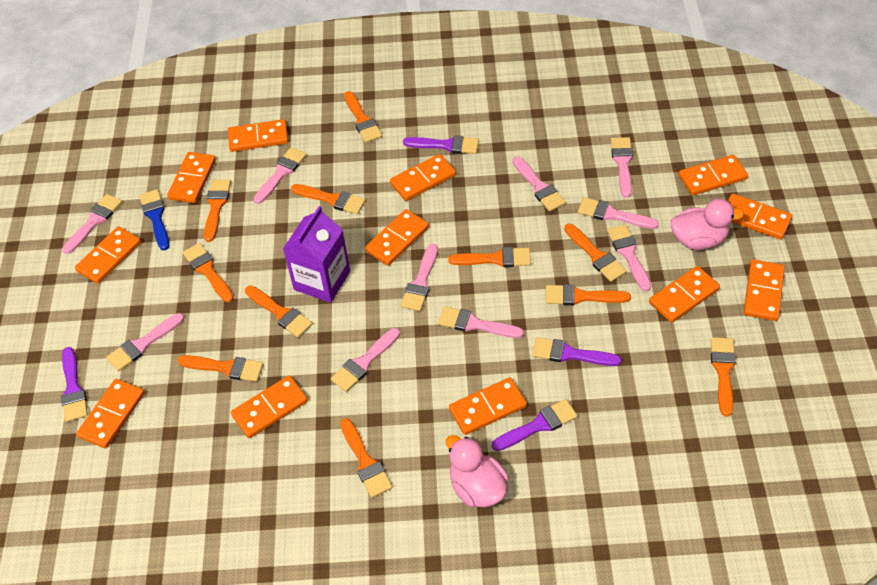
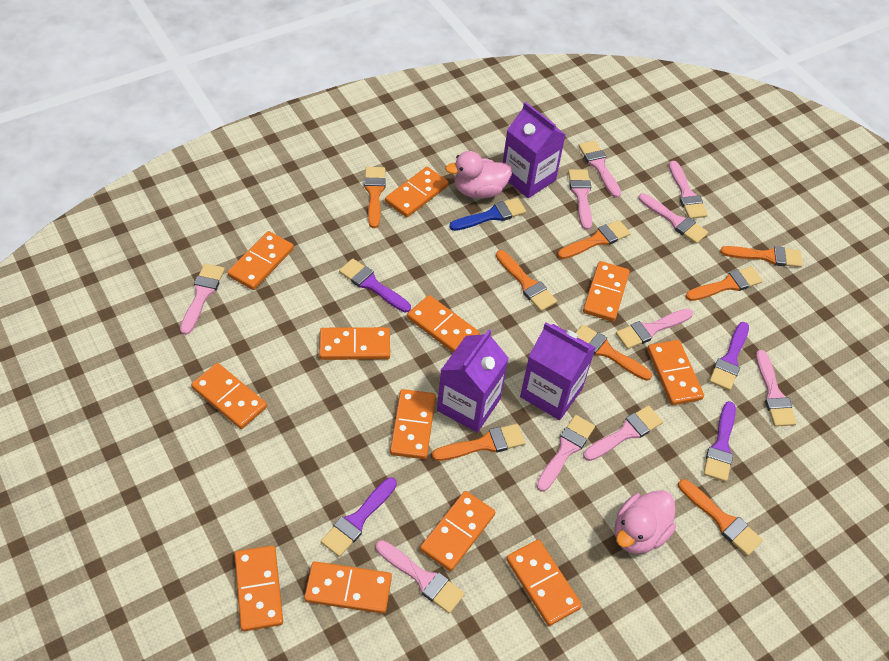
orange brush: 11 -> 8
purple carton: 1 -> 3

